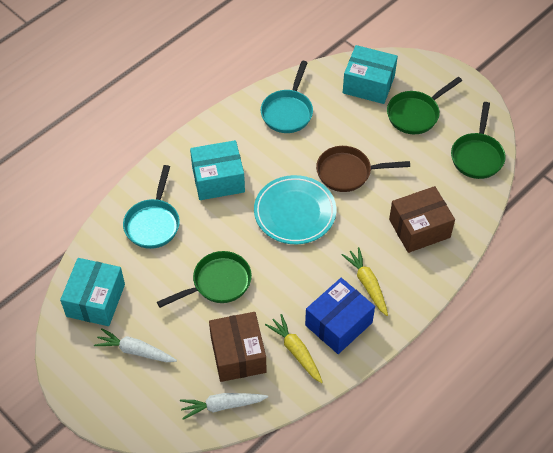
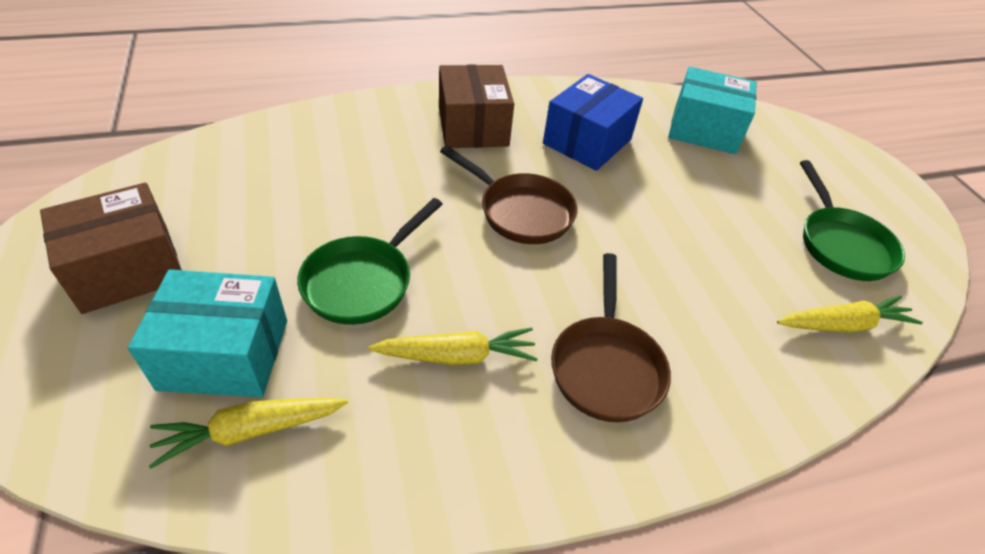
brown pan: 1 -> 2
green pan: 3 -> 2
turquoise box: 3 -> 2
turquoise pan: 2 -> 0
turquoise plate: 1 -> 0
white carrot: 2 -> 0
yellow carrot: 2 -> 3

